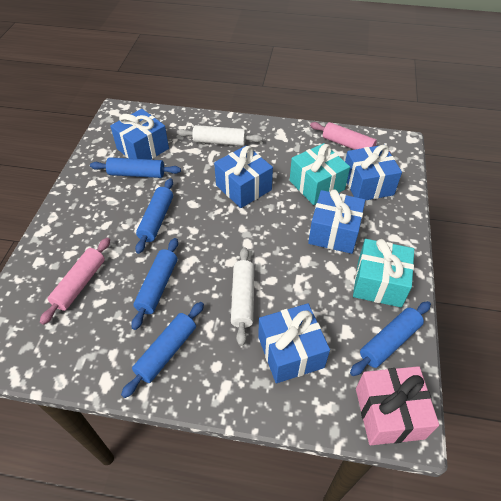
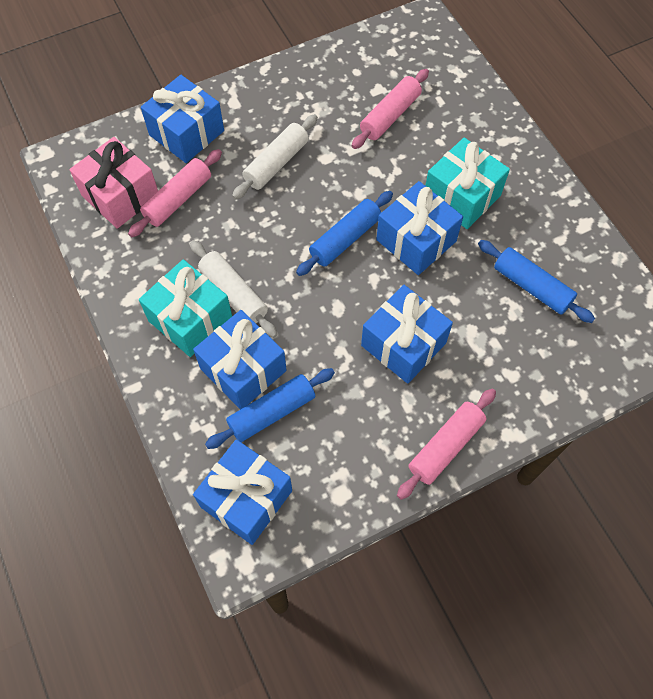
blue rolling pin: 5 -> 3
pink rolling pin: 2 -> 3

